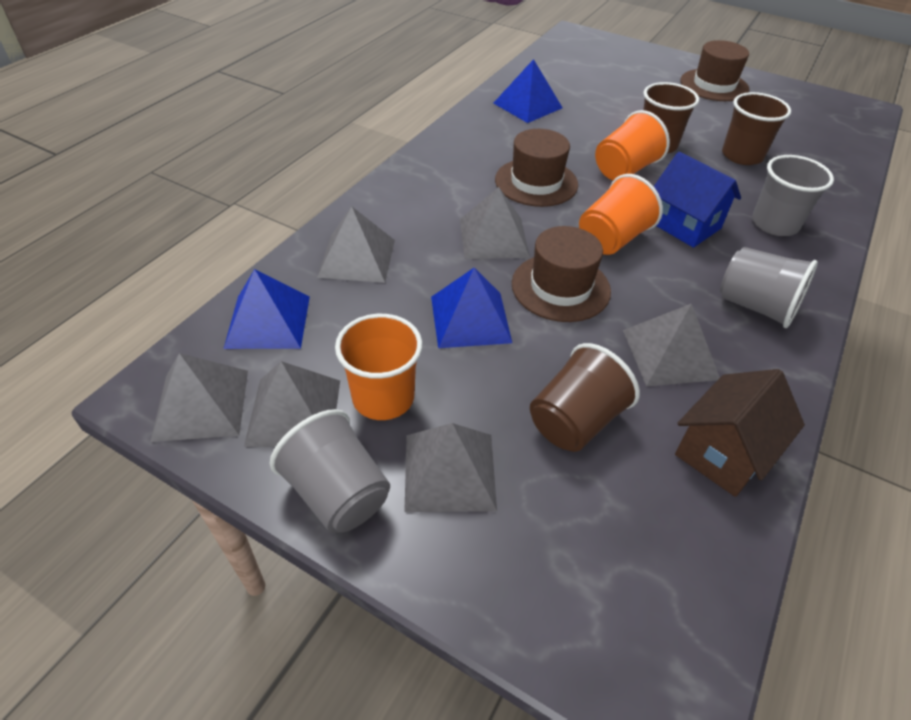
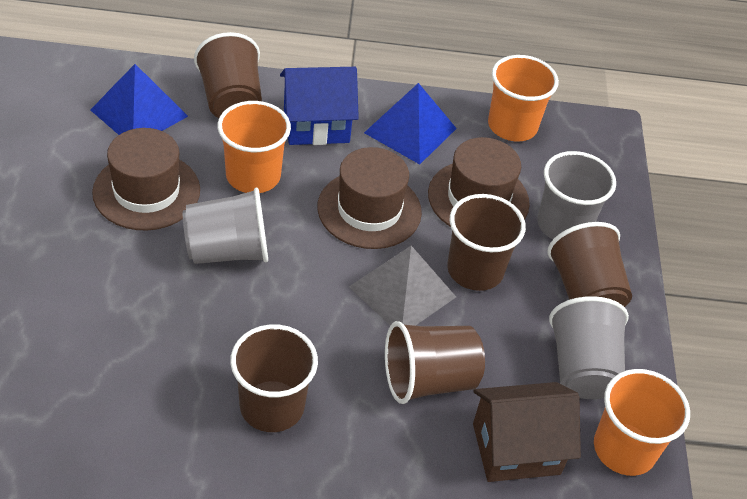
blue pyramid: 3 -> 2
brown cup: 3 -> 5
grey pyramid: 6 -> 1

